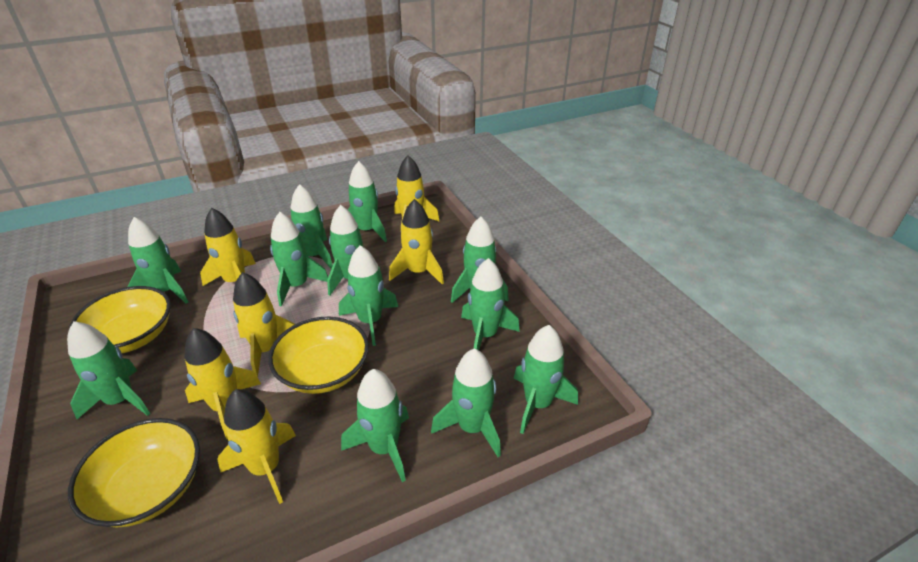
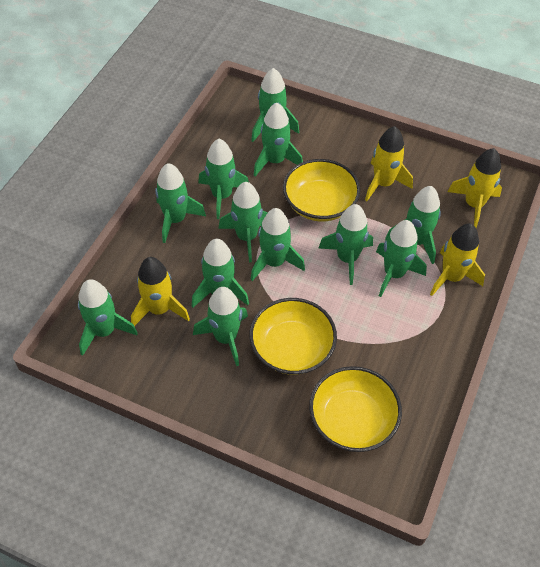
yellow rocket: 6 -> 4

